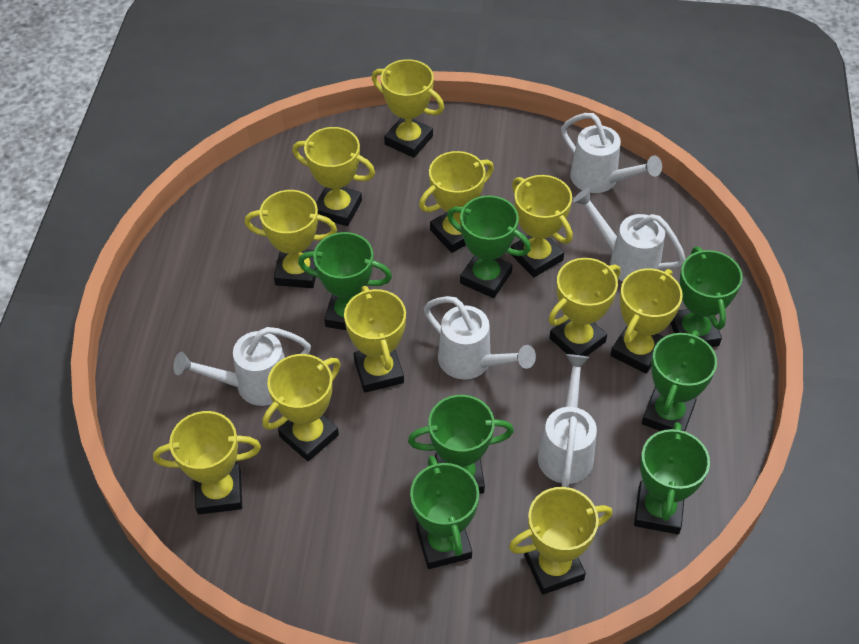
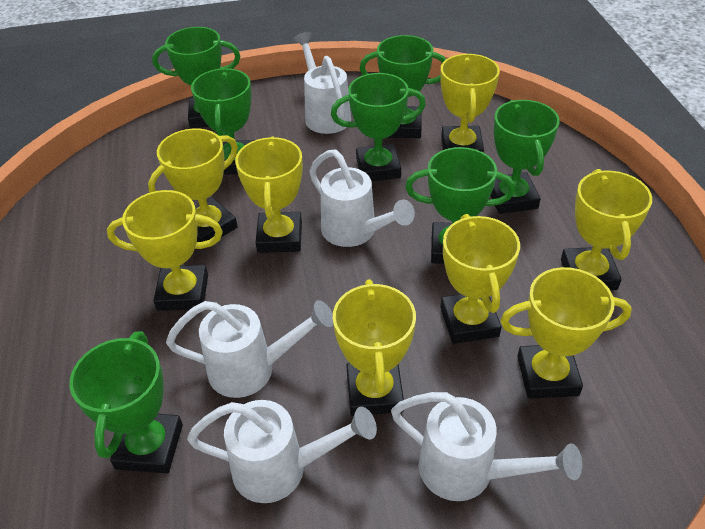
yellow trophy: 11 -> 8

